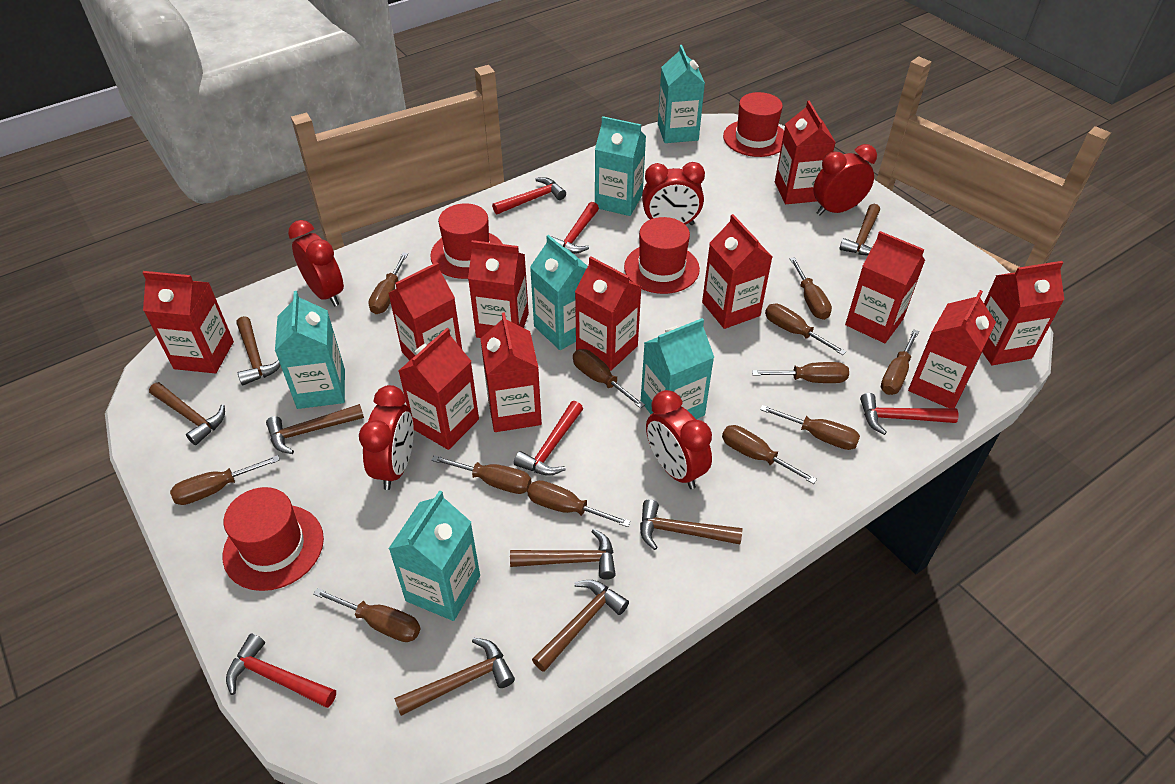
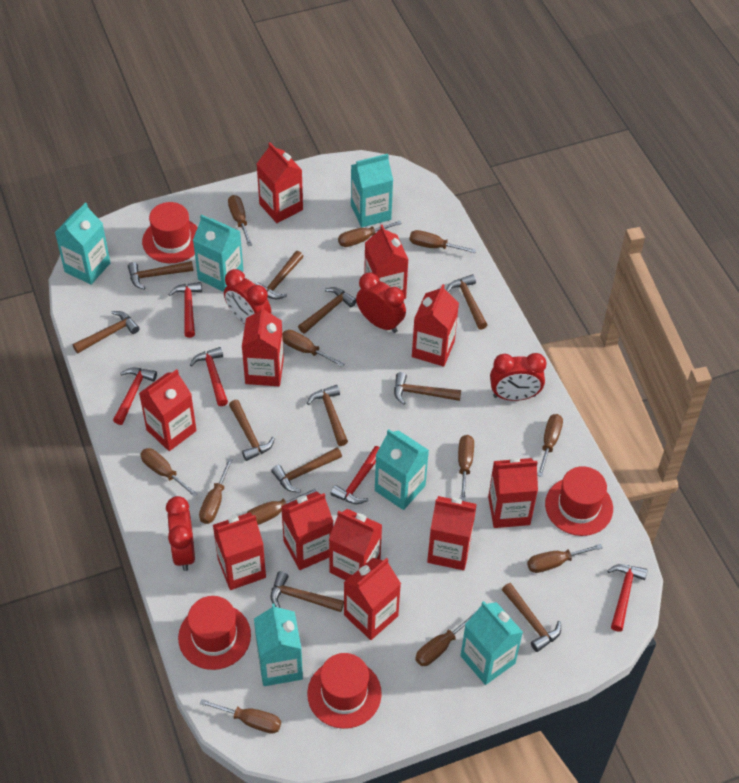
brown hammer: 8 -> 11
red clock: 5 -> 4

